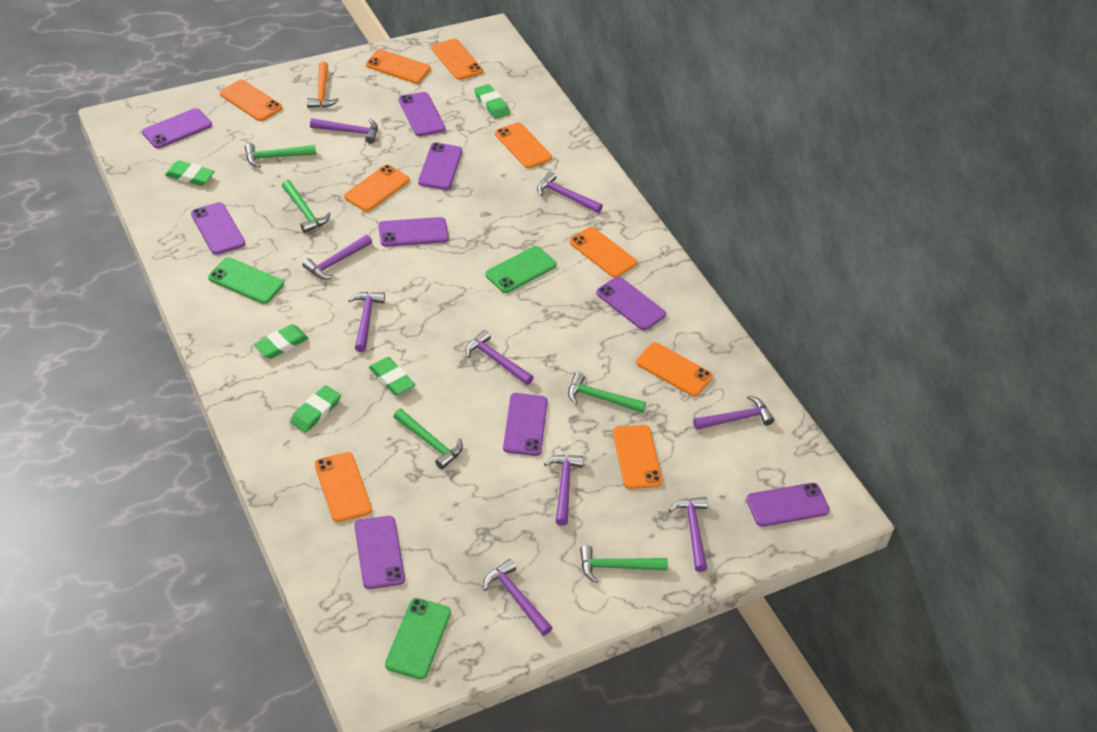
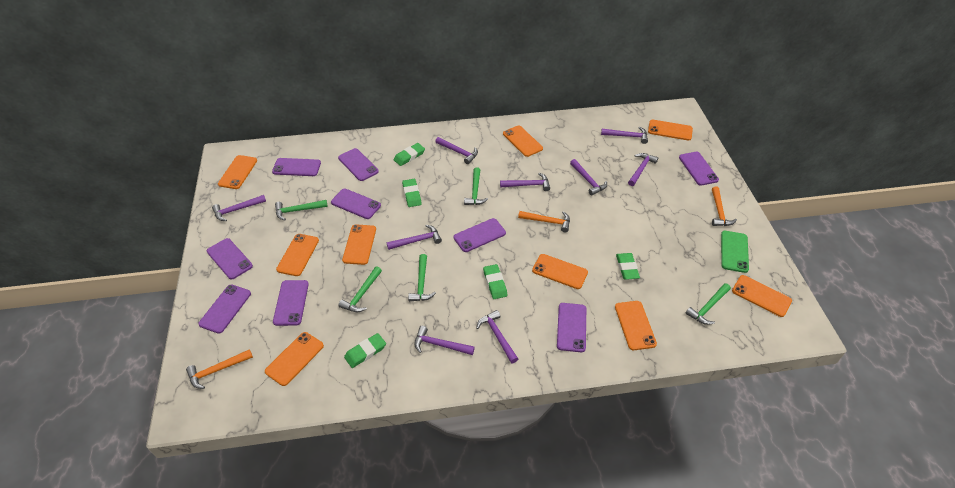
green phone: 3 -> 1
orange hammer: 1 -> 3

